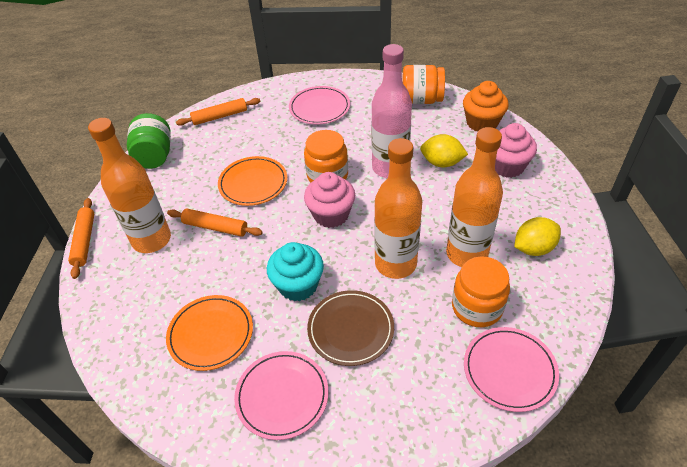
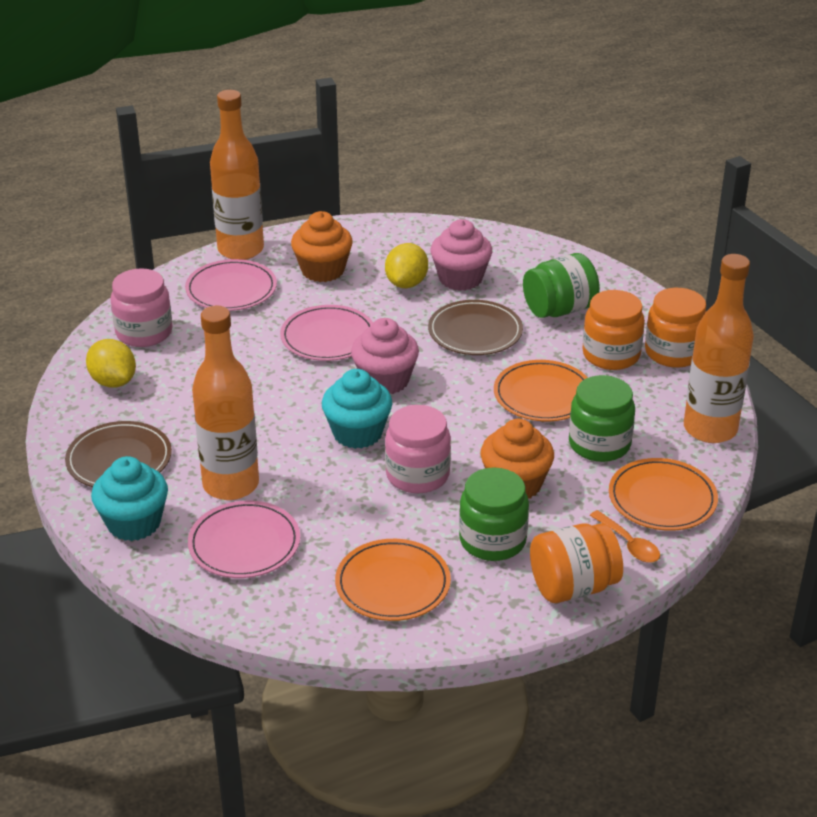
brown plate: 1 -> 2
green jar: 1 -> 3
orange cupcake: 1 -> 2
orange plate: 2 -> 3
orange rolling pin: 3 -> 0
orange spoon: 0 -> 1
pink bottle: 1 -> 0
pink jar: 0 -> 2
turquoise cupcake: 1 -> 2

